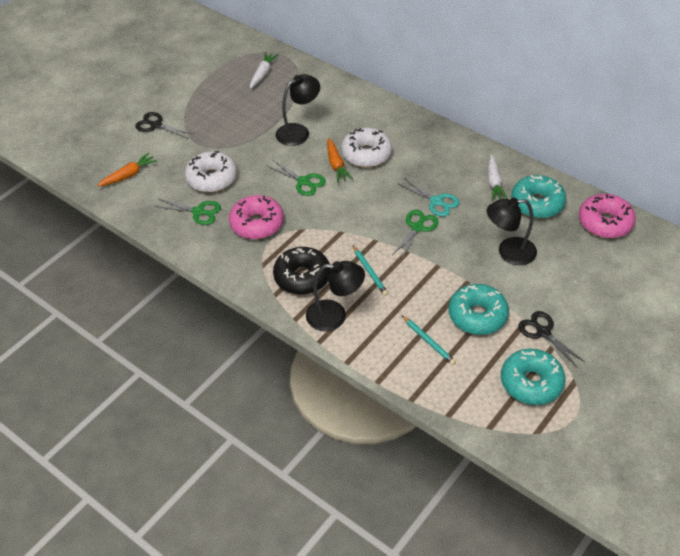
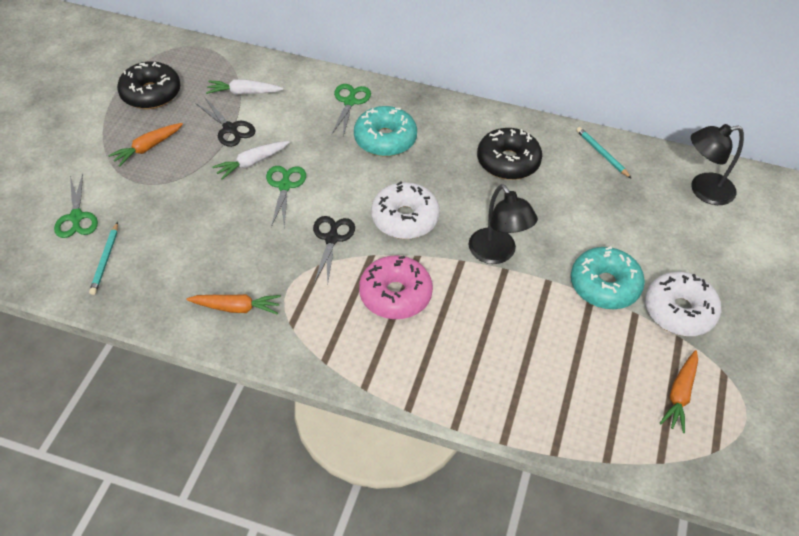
black donut: 1 -> 2
black lamp: 3 -> 2
orange carrot: 2 -> 3
pink donut: 2 -> 1
turquoise donut: 3 -> 2
turquoise scissors: 1 -> 0

